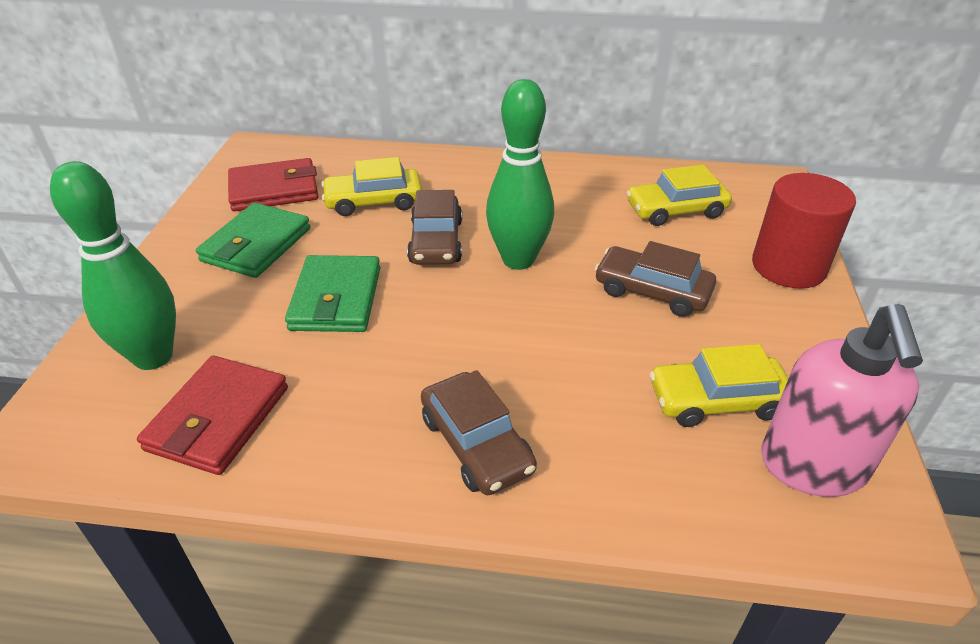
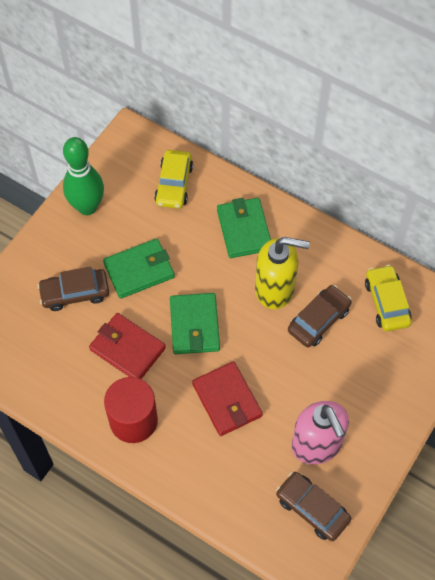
green bowling pin: 2 -> 1
green wallet: 2 -> 3
yellow car: 3 -> 2
yellow soap dispenser: 0 -> 1

